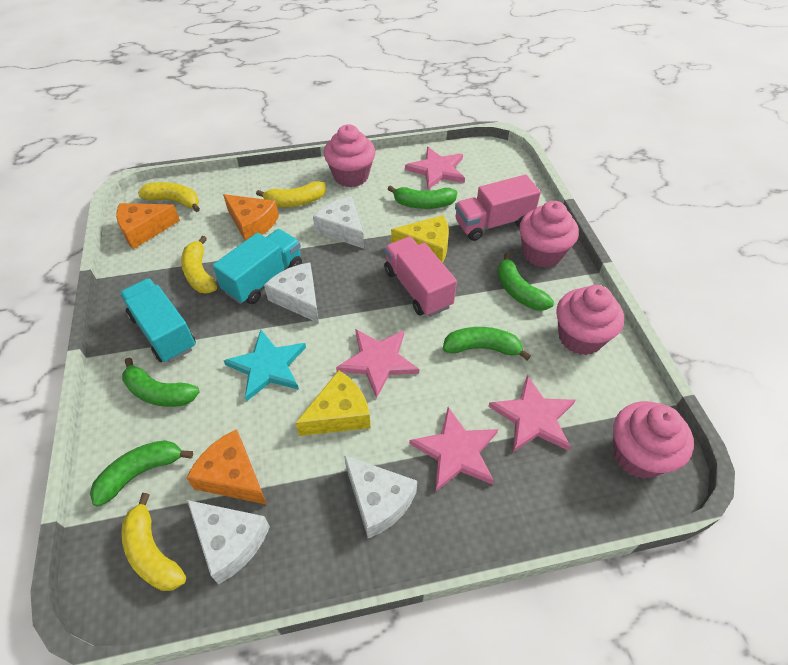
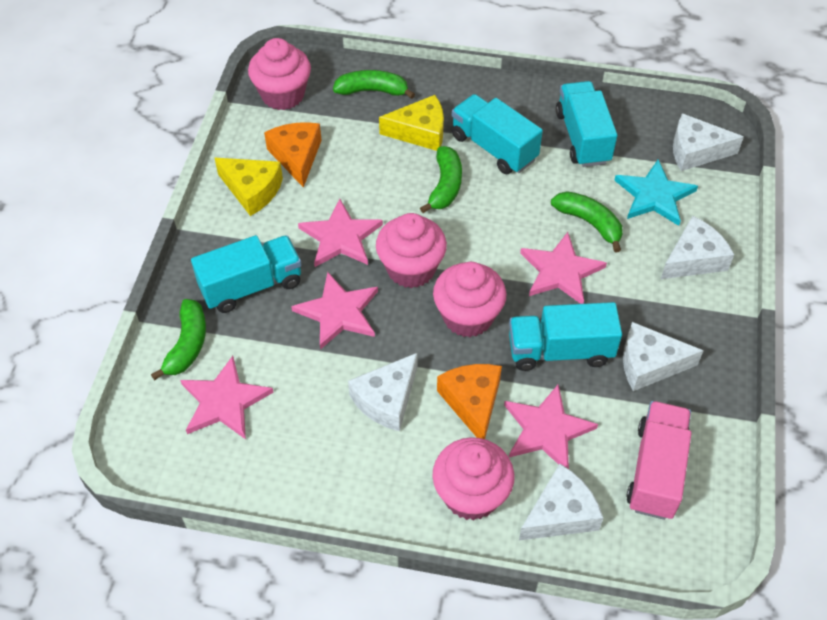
green banana: 5 -> 4
orange cheese: 3 -> 2
pink star: 4 -> 5
pink truck: 2 -> 1
turquoise truck: 2 -> 4
white cheese: 4 -> 5
yellow banana: 4 -> 0

